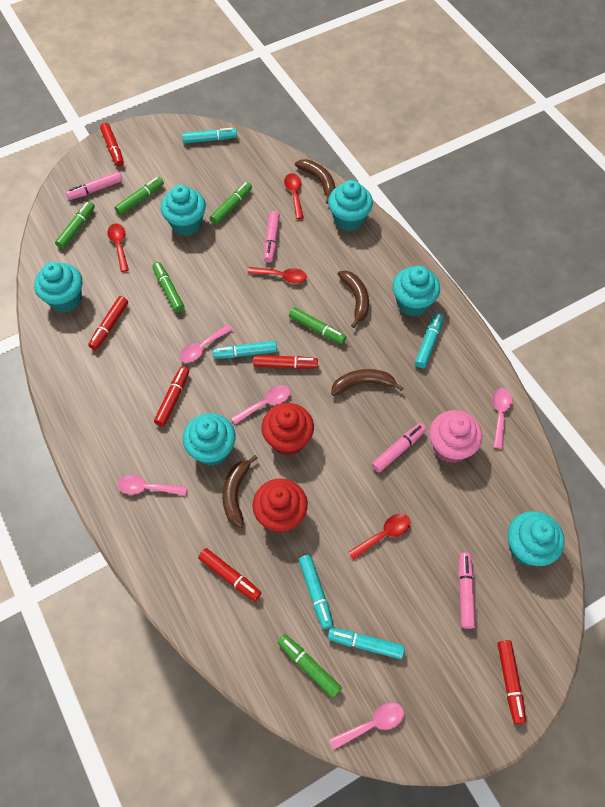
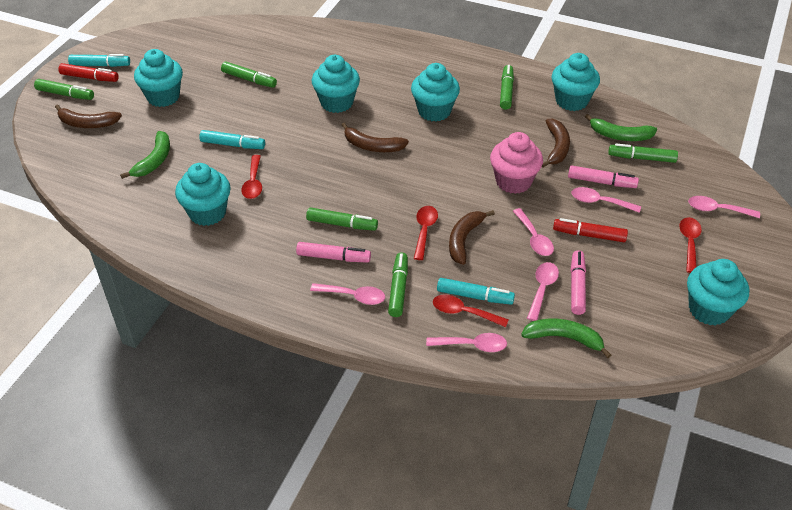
green banana: 0 -> 3
pink marker: 4 -> 3
pink spoon: 5 -> 6
red cupcake: 2 -> 0
red marker: 6 -> 2
turquoise marker: 5 -> 3

